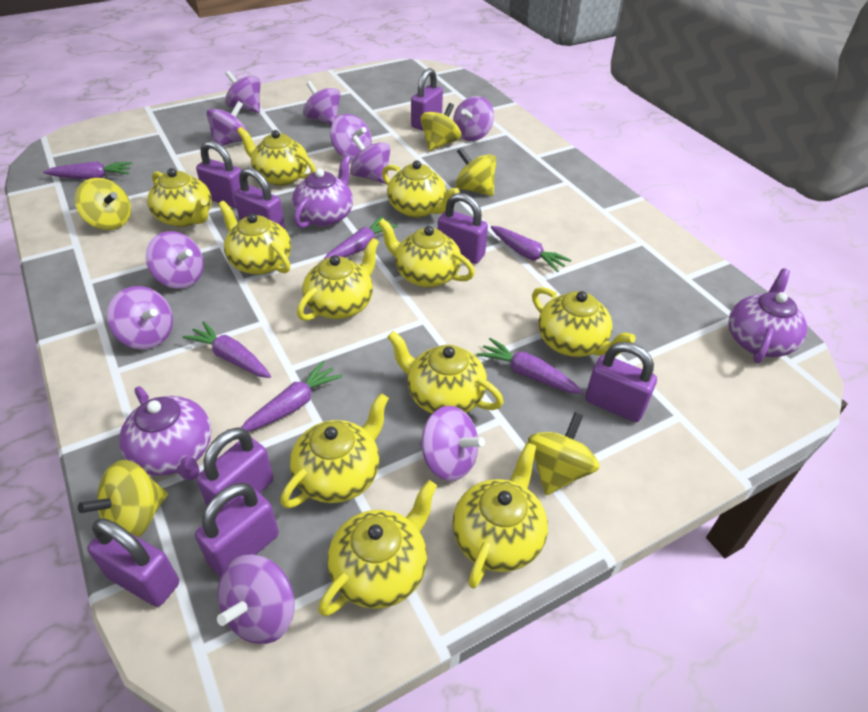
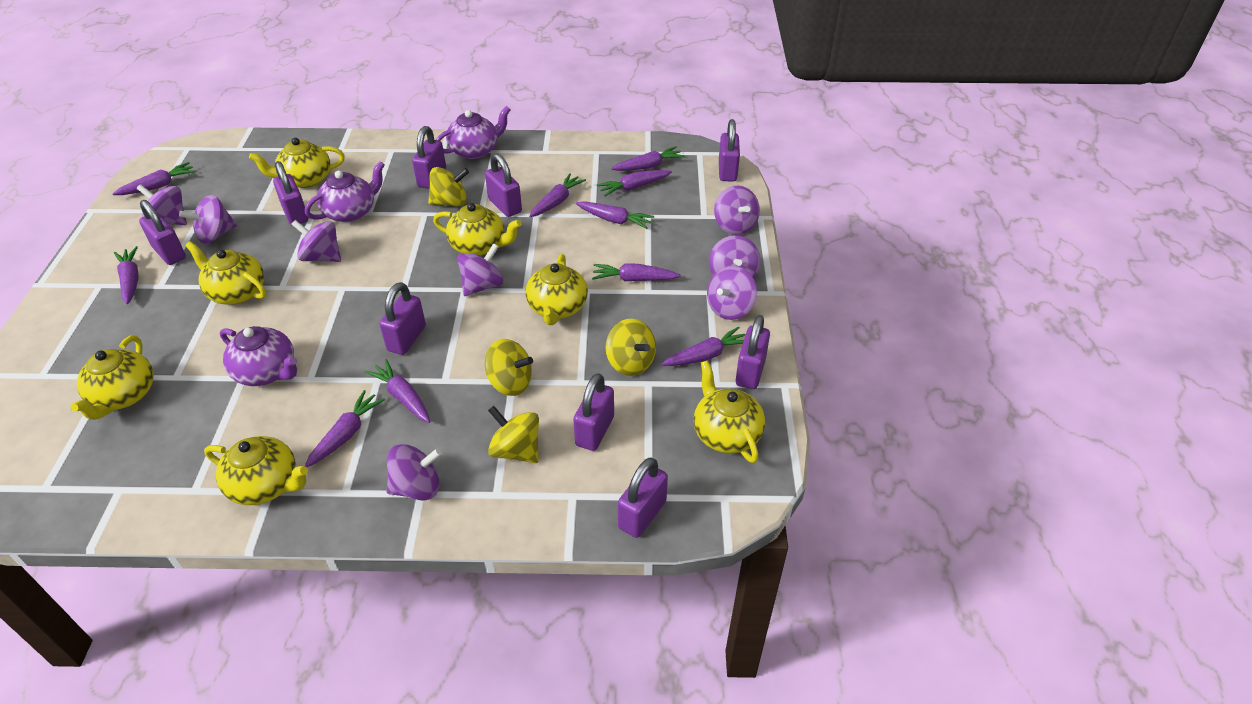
purple carrot: 6 -> 10
purple padlock: 8 -> 9
purple spinning top: 10 -> 8
yellow spinning top: 5 -> 4
yellow teapot: 11 -> 7

